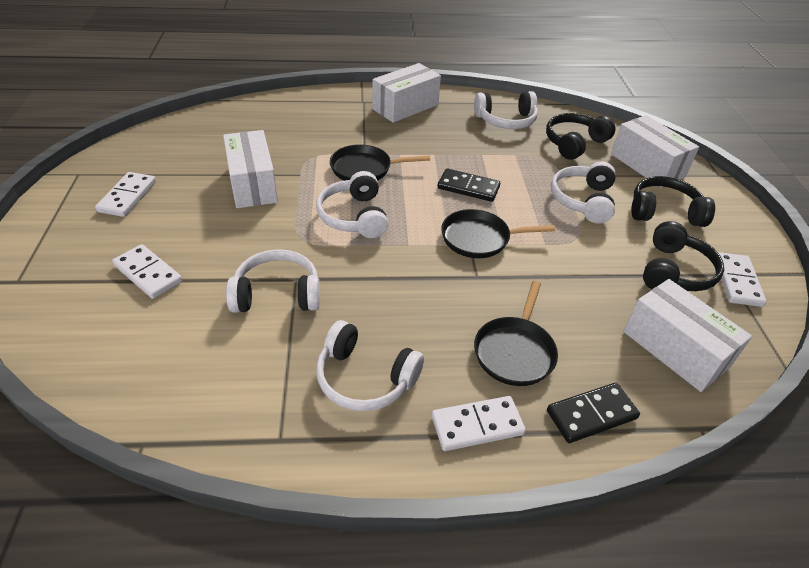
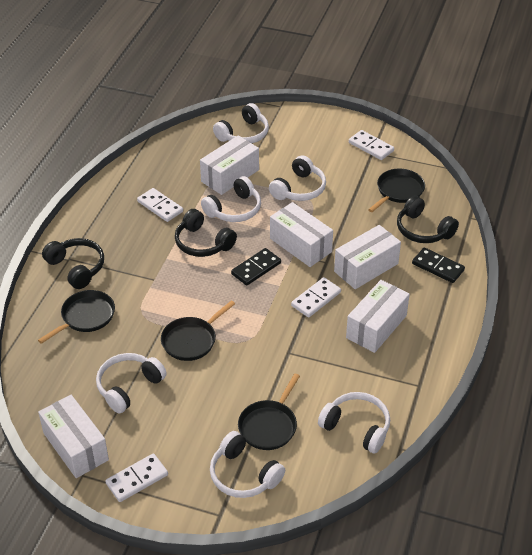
black pan: 3 -> 4
white box: 4 -> 5
white headphones: 5 -> 6

